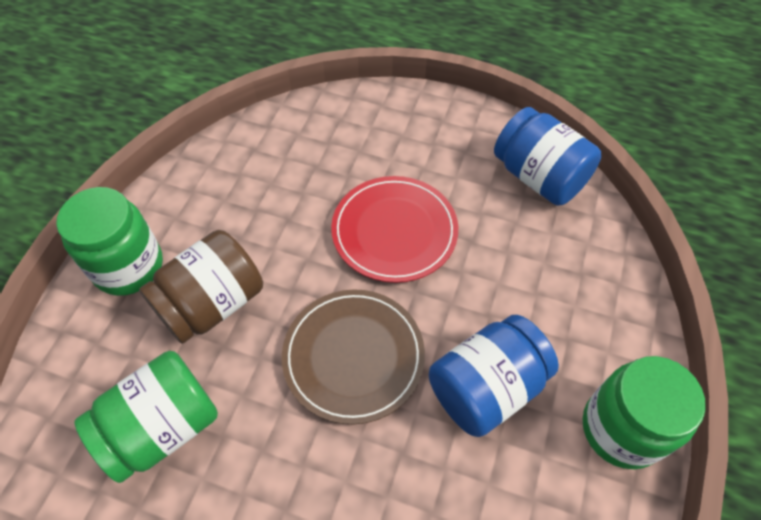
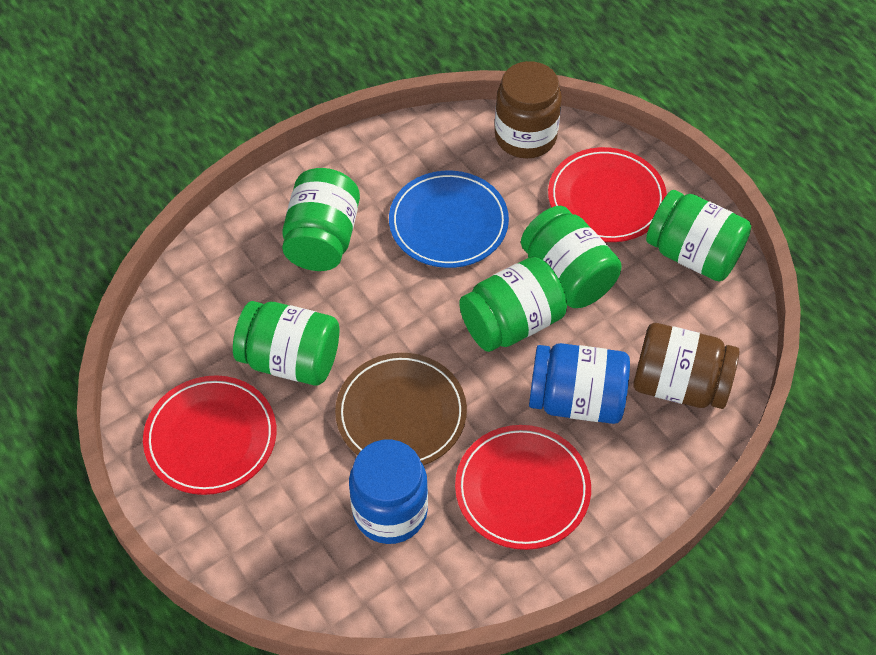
blue plate: 0 -> 1
brown jar: 1 -> 2
green jar: 3 -> 5
red plate: 1 -> 3

